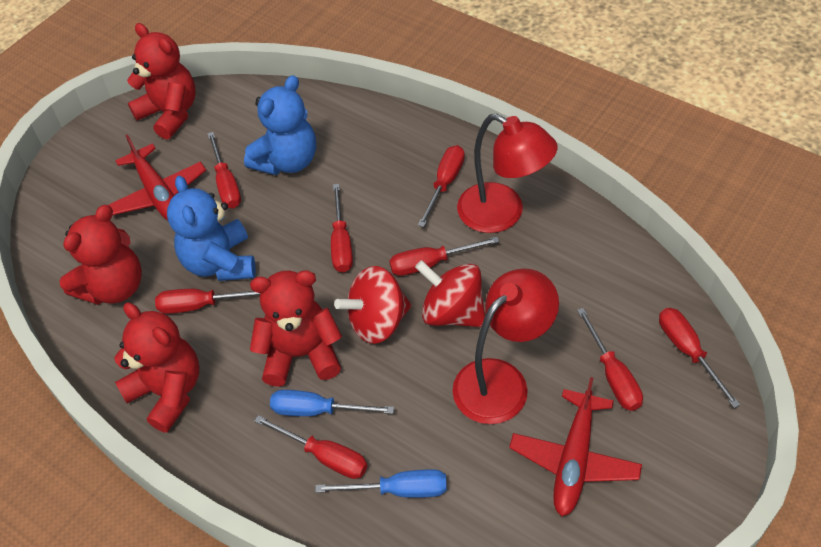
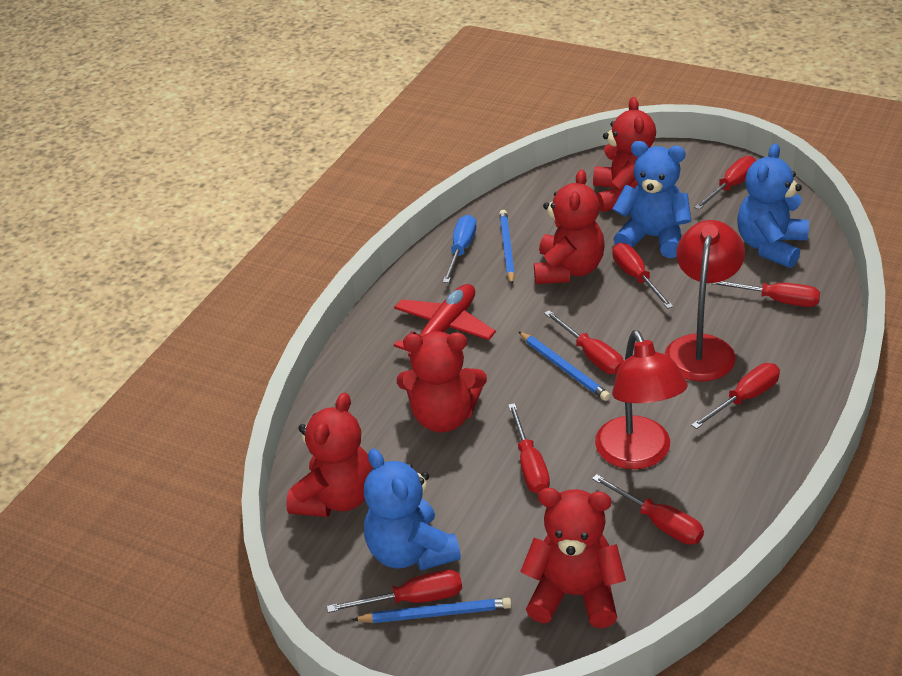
blue pencil: 0 -> 3
blue screwdriver: 2 -> 1
blue teddy bear: 2 -> 3
red plane: 2 -> 1
red spinning top: 2 -> 0
red teddy bear: 4 -> 5

